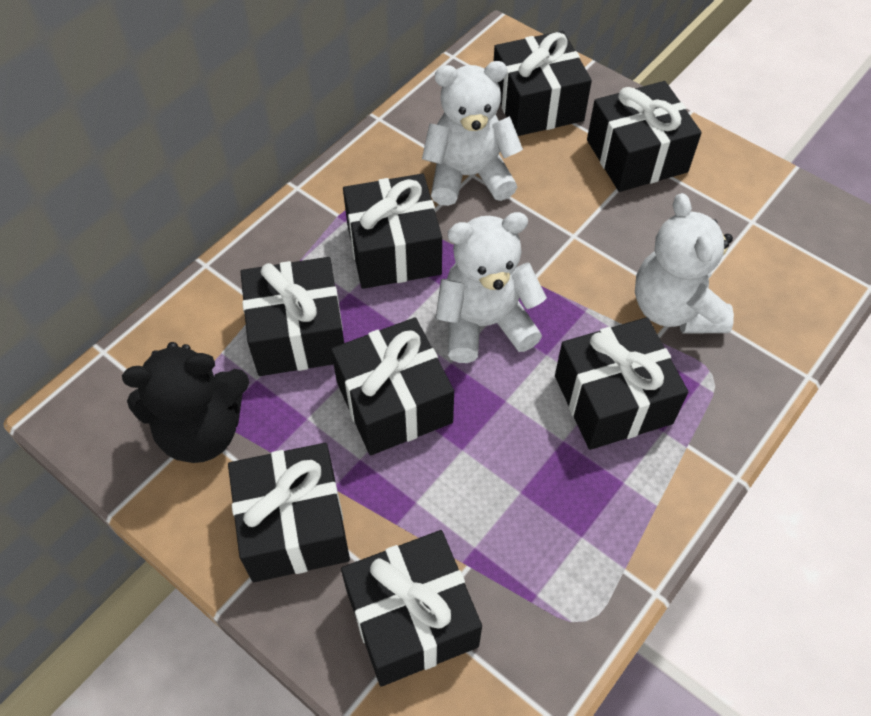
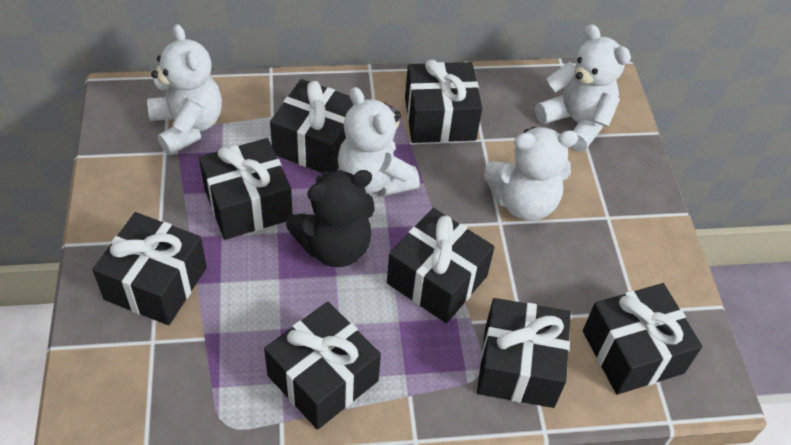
white teddy bear: 3 -> 4

